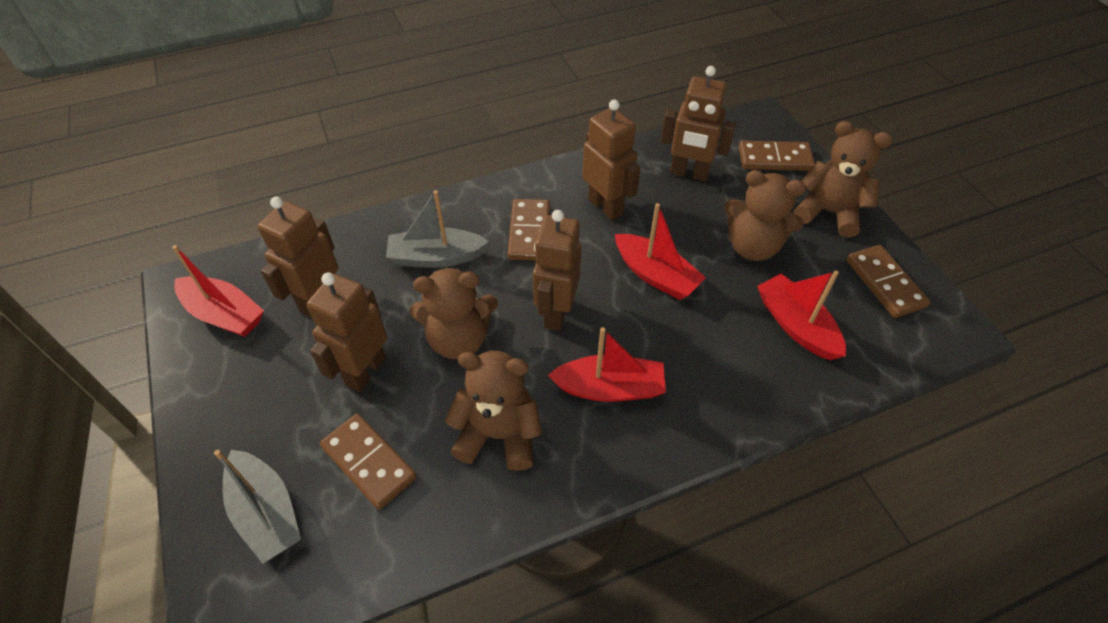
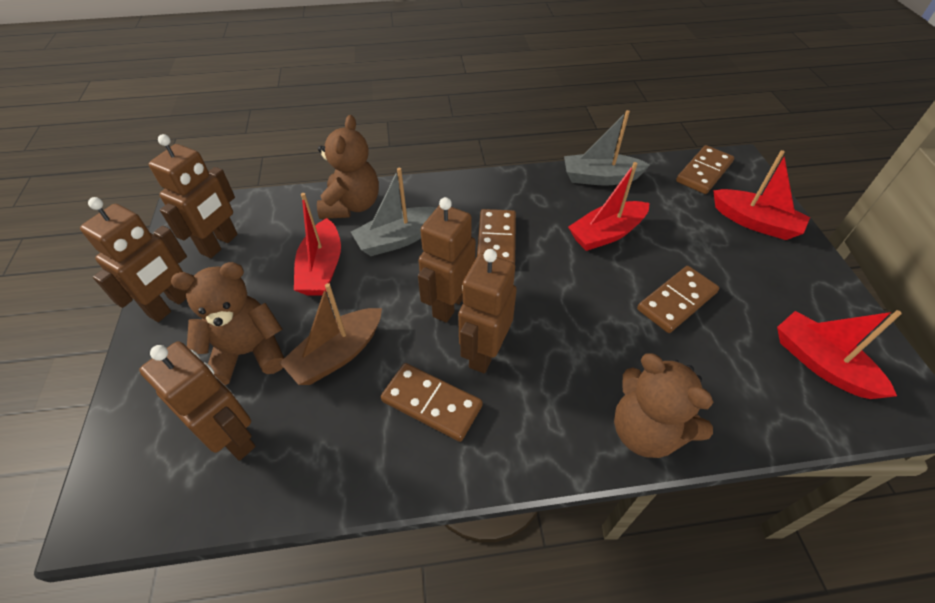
brown boat: 0 -> 1
brown teddy bear: 4 -> 3

